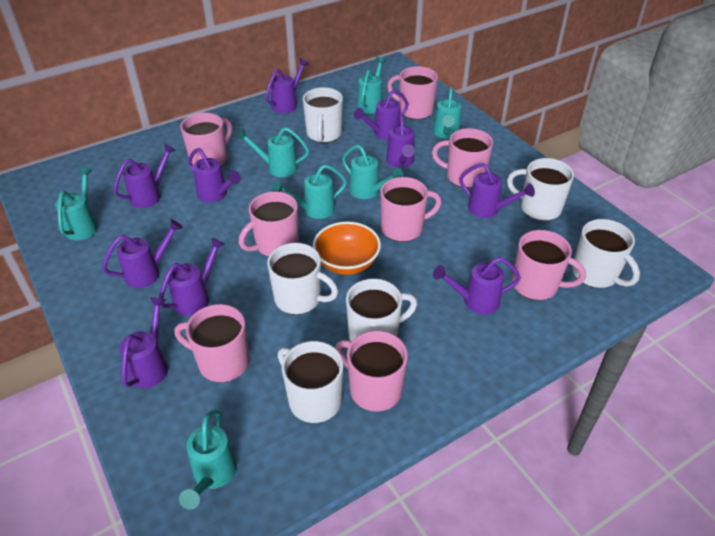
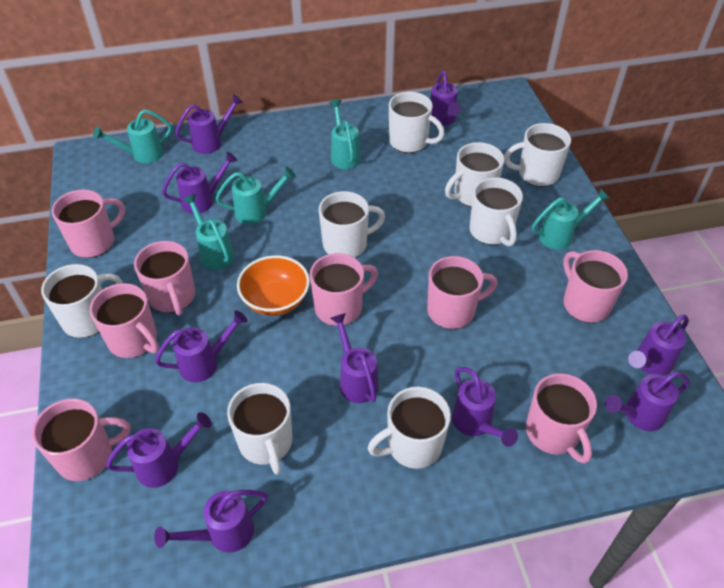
turquoise watering can: 7 -> 5
white mug: 6 -> 8

